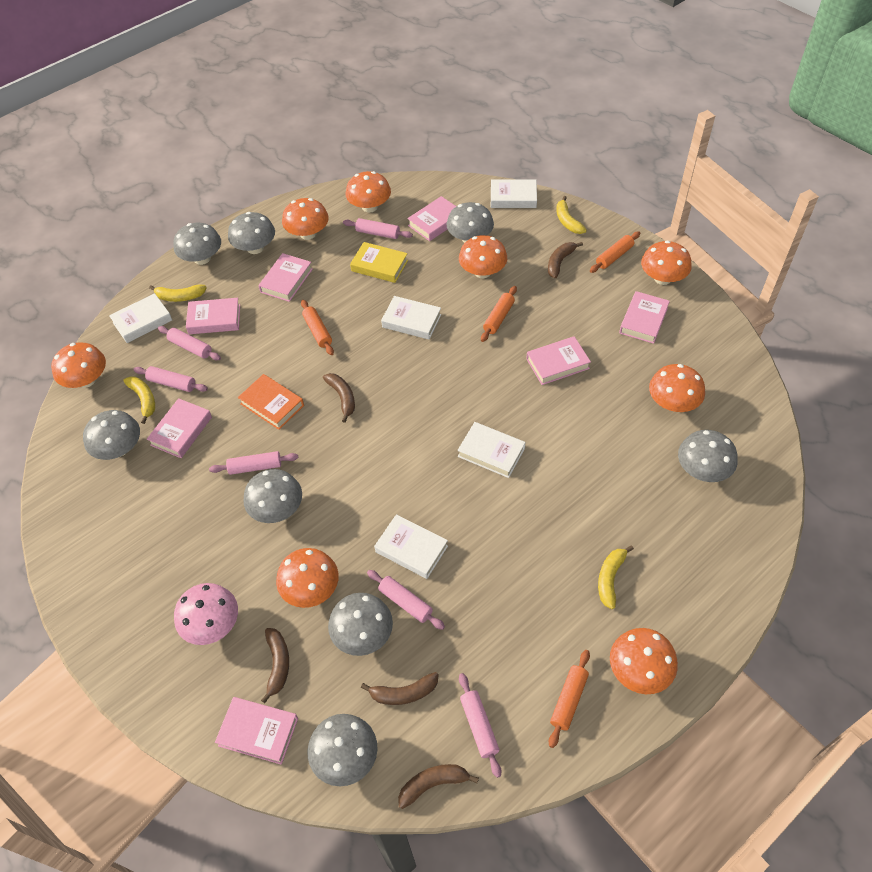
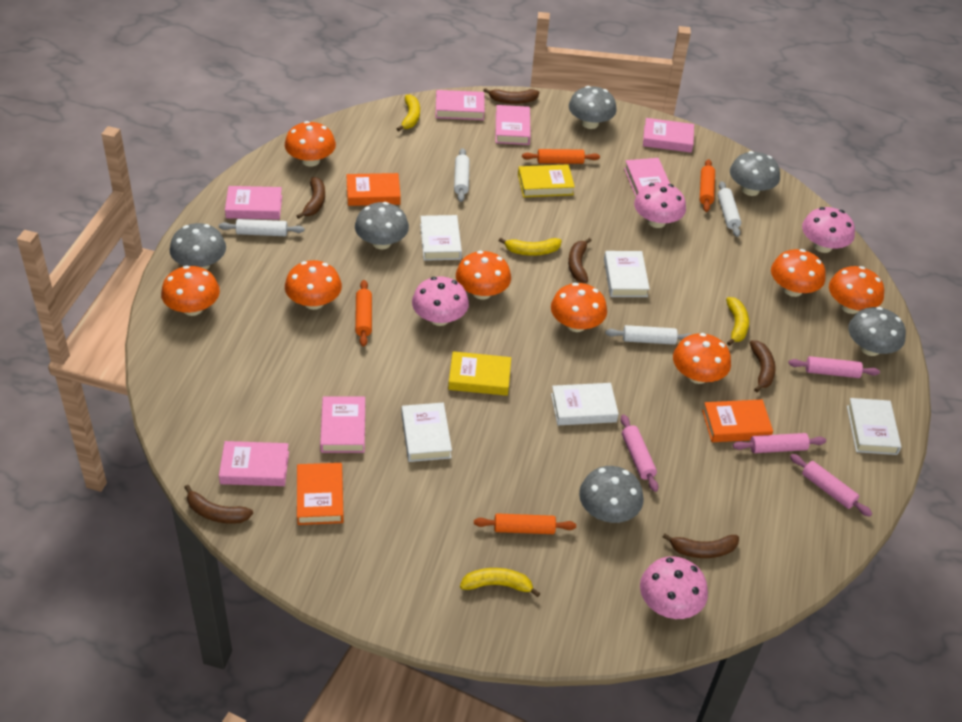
brown banana: 5 -> 6
grey mushroom: 8 -> 6
orange book: 1 -> 3
pink mushroom: 1 -> 4
pink rolling pin: 6 -> 4
white rolling pin: 0 -> 4
yellow book: 1 -> 2

